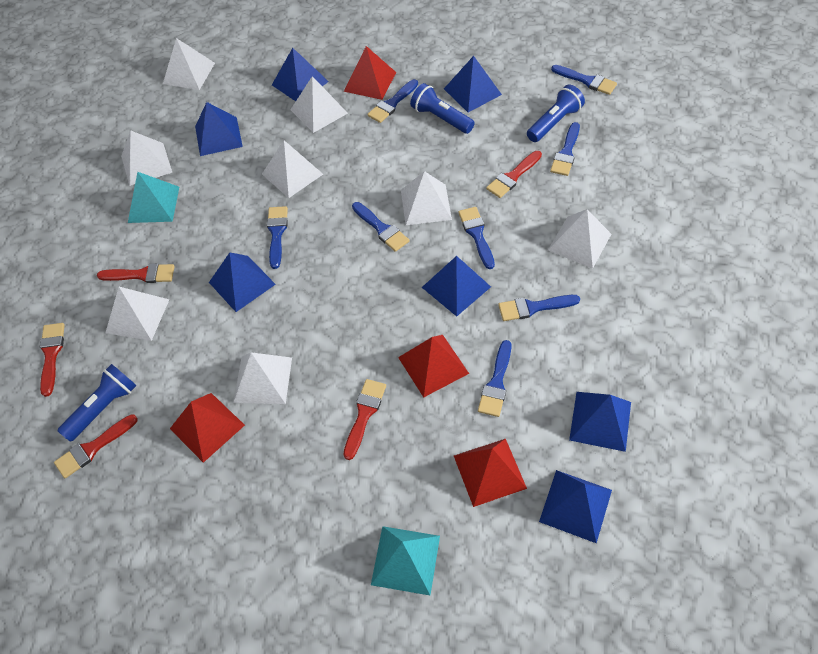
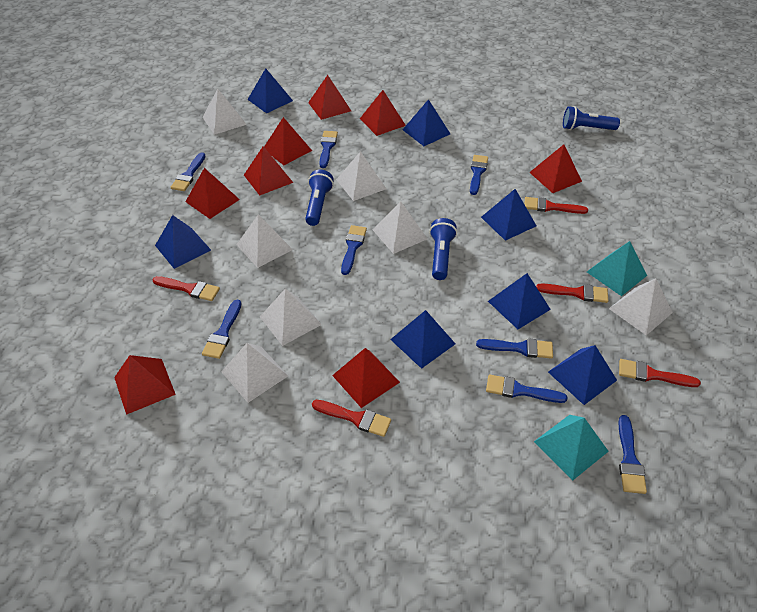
red pyramid: 4 -> 8
white pyramid: 8 -> 7

